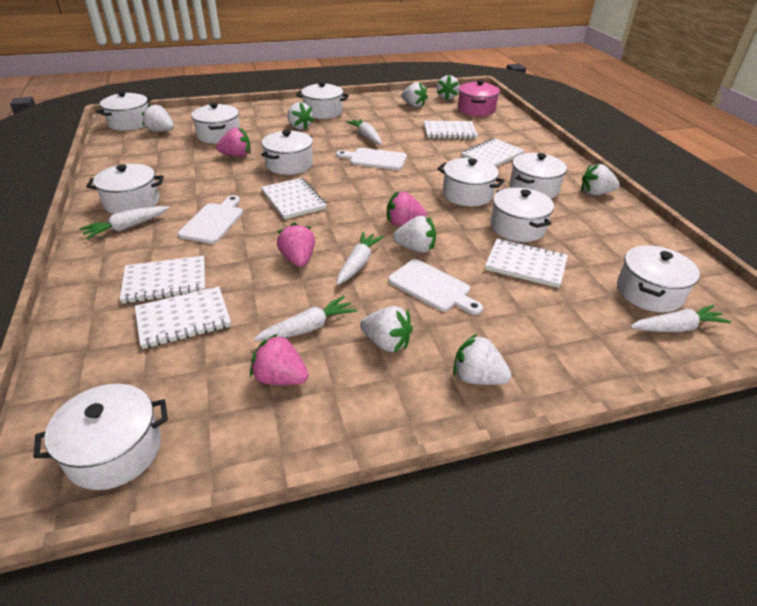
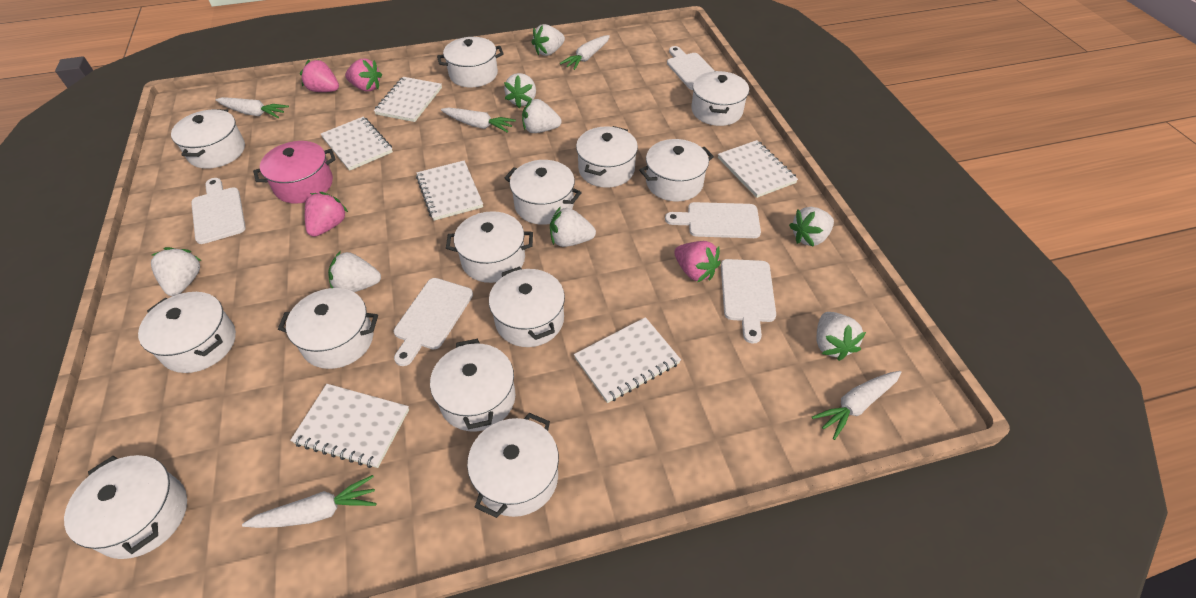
white cutting board: 3 -> 5
white pot: 10 -> 13

